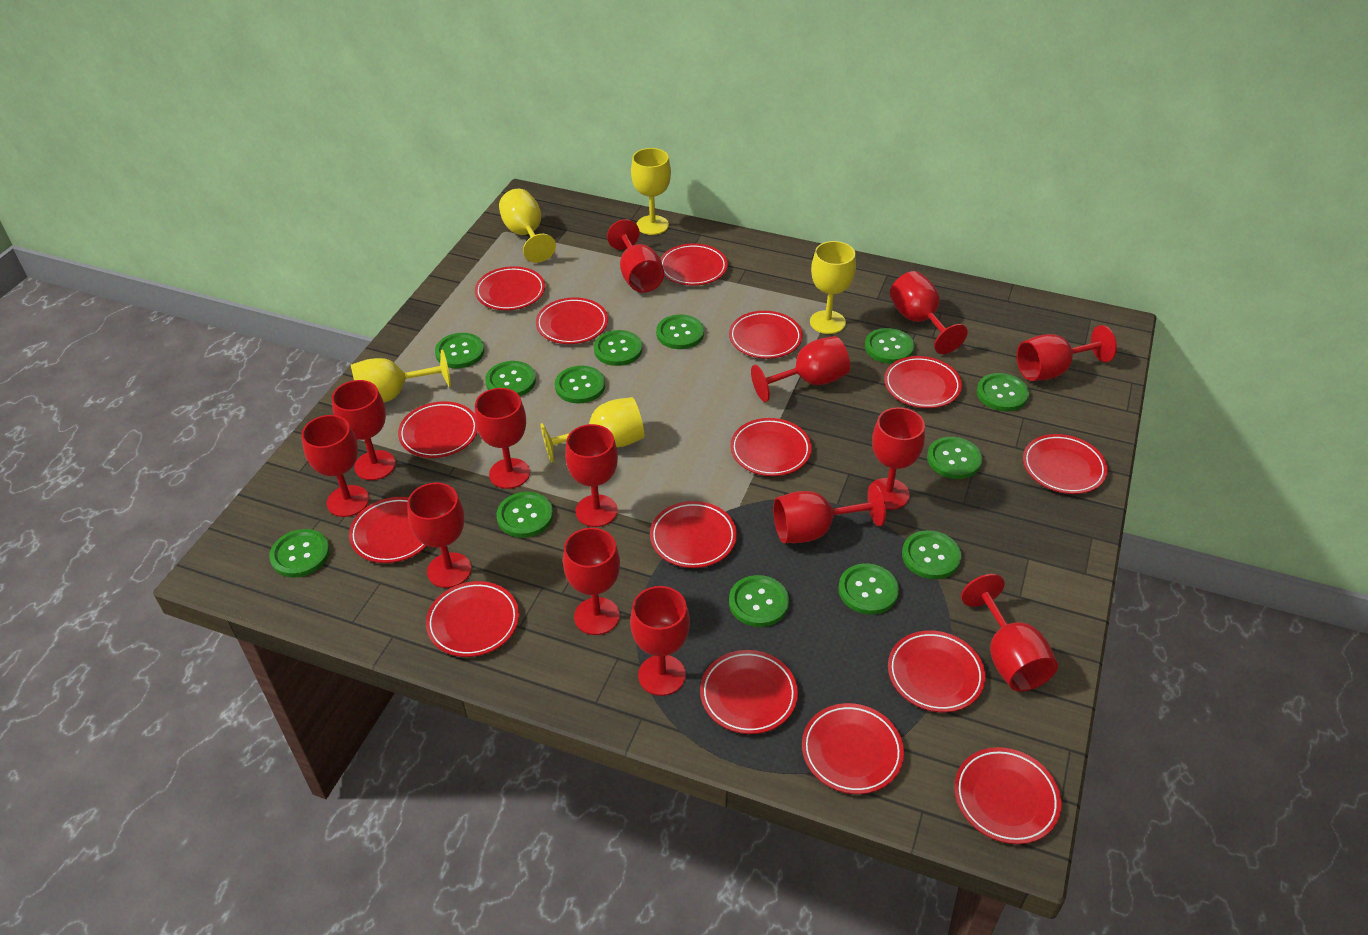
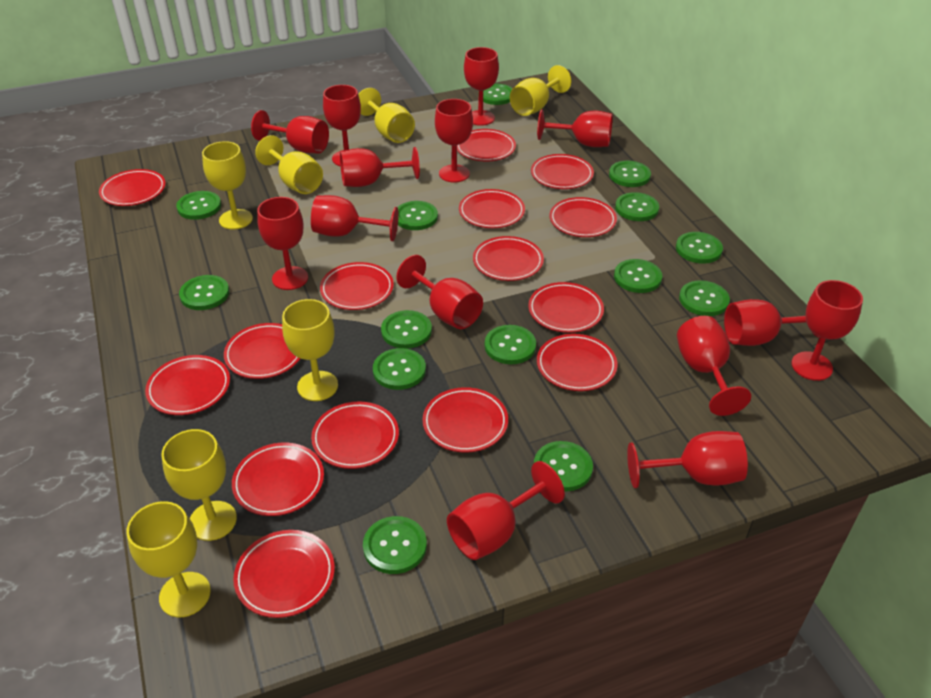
green button: 13 -> 14
yellow goblet: 5 -> 7

